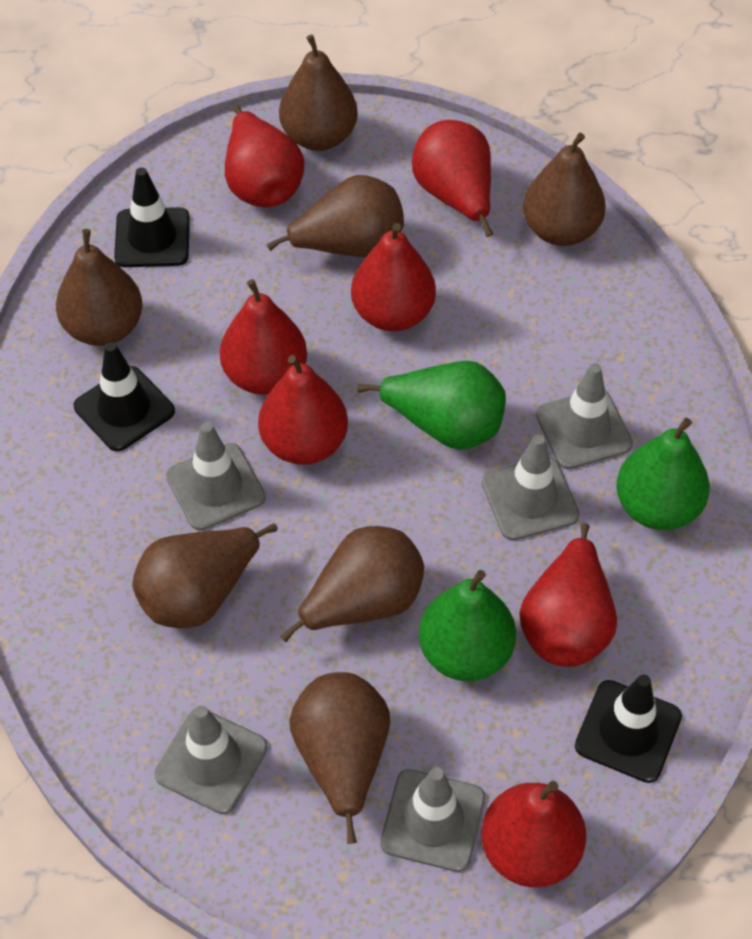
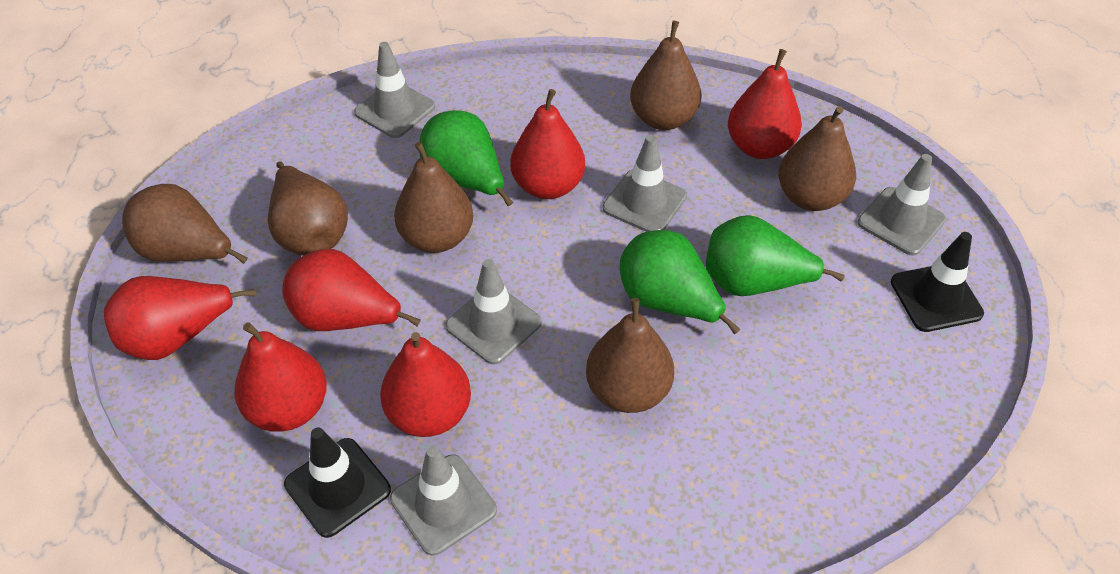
black traffic cone: 3 -> 2
brown pear: 7 -> 6
red pear: 7 -> 6

